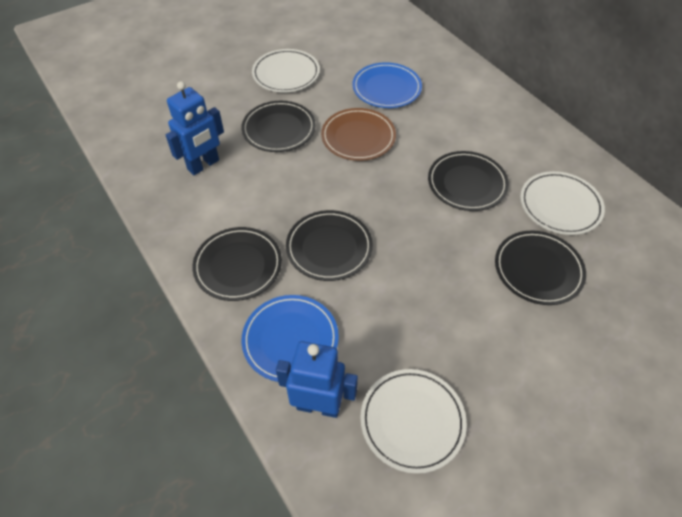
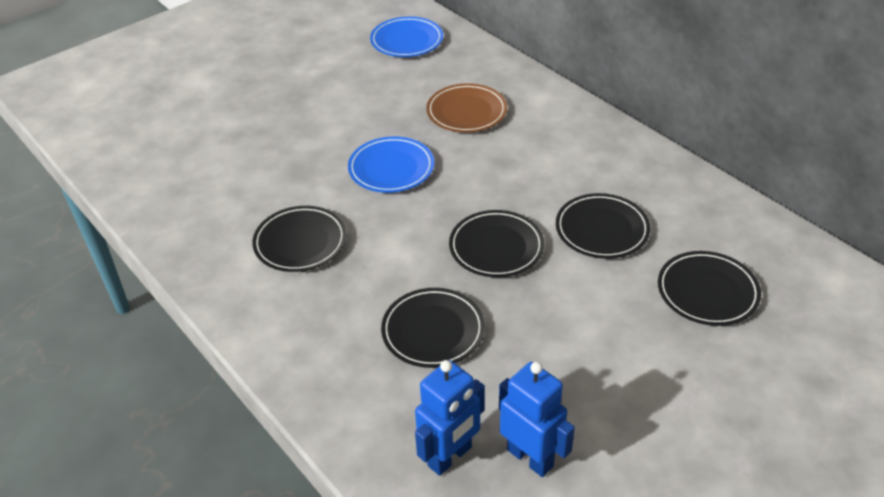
white plate: 3 -> 0

